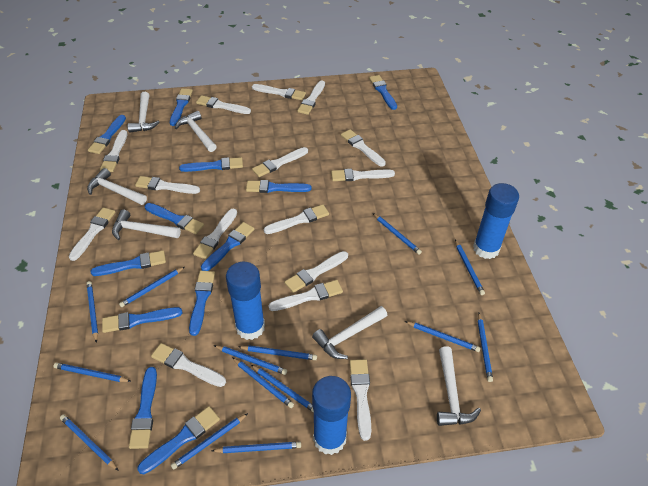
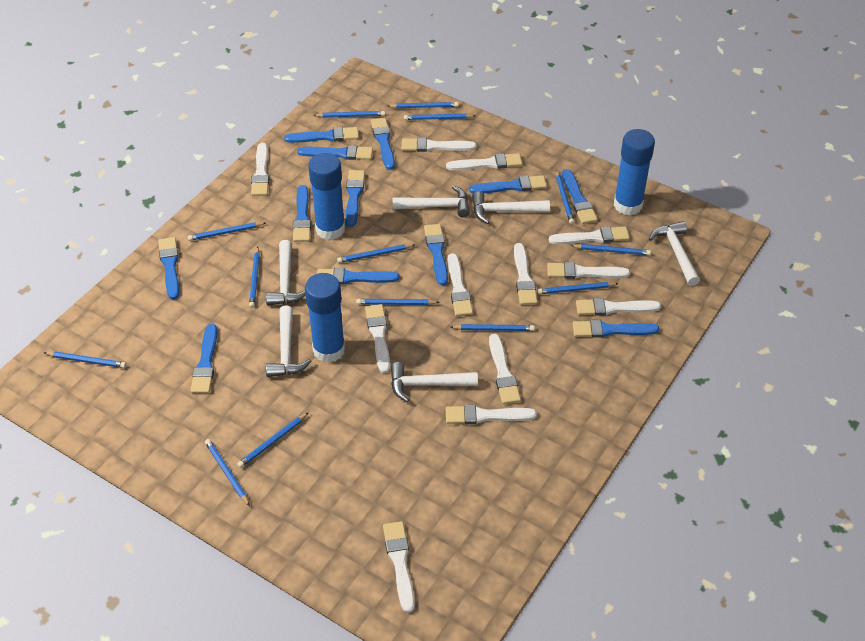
white brush: 15 -> 12

